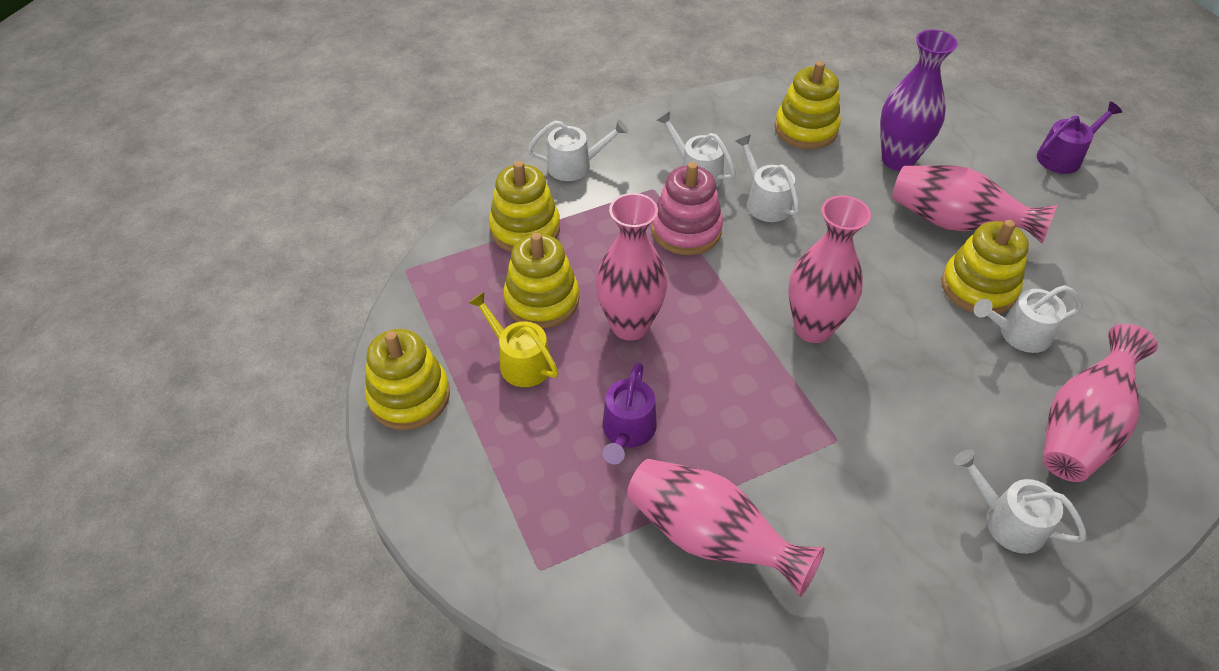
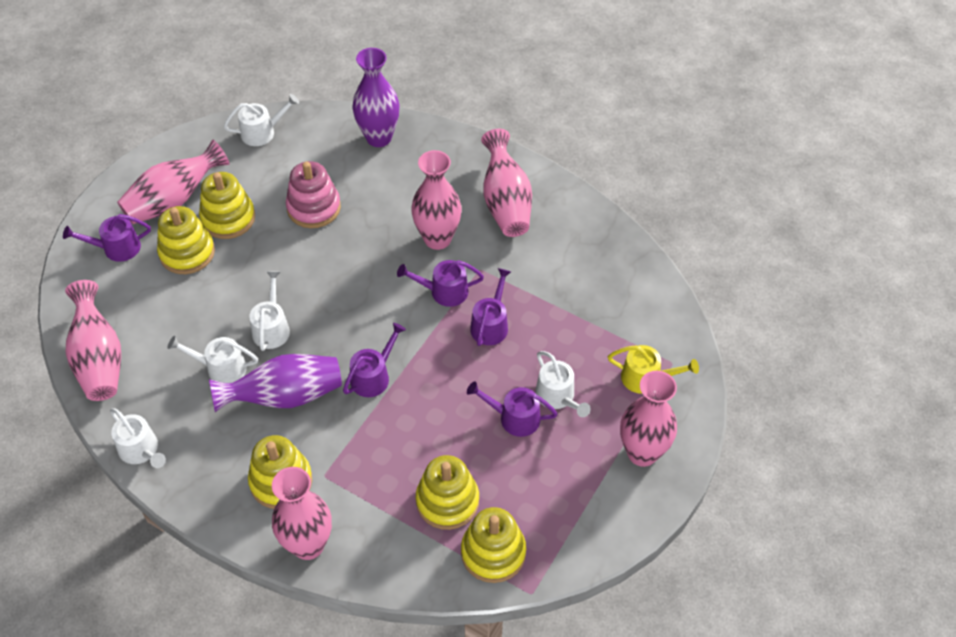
pink vase: 5 -> 6
purple vase: 1 -> 2
purple watering can: 2 -> 5

